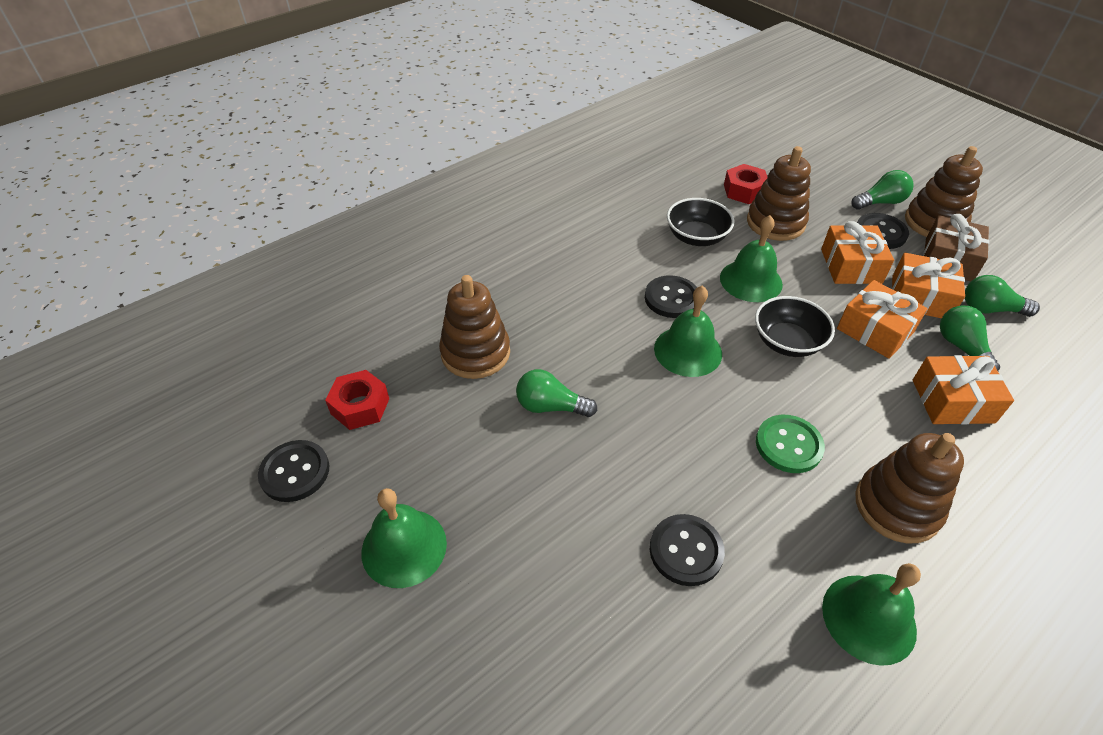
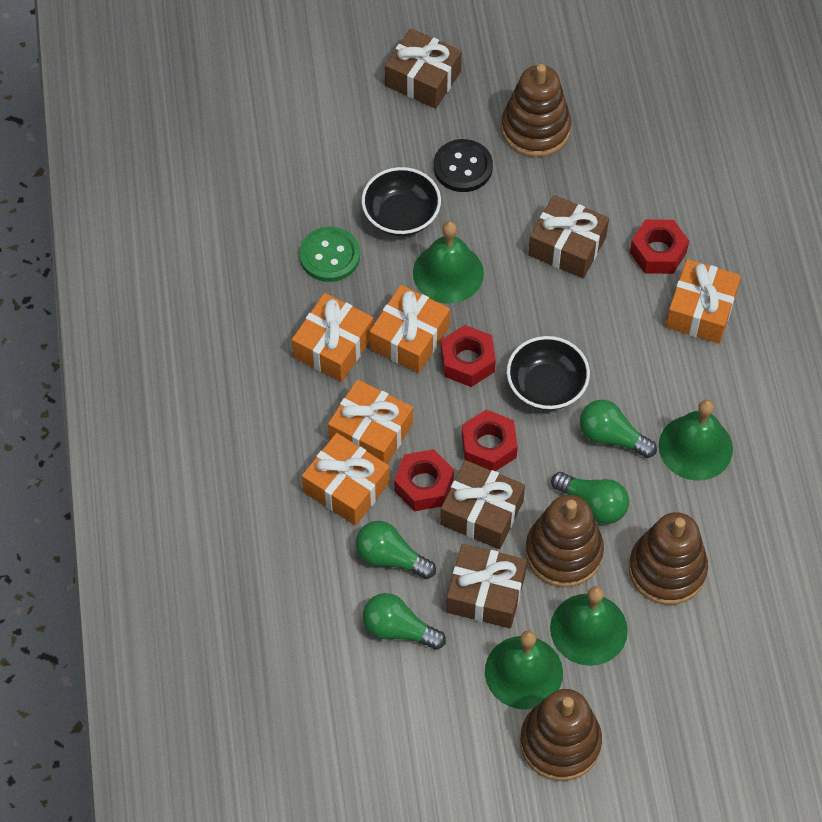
black button: 4 -> 1
brown gift: 1 -> 4
orange gift: 4 -> 5
red nut: 2 -> 4

